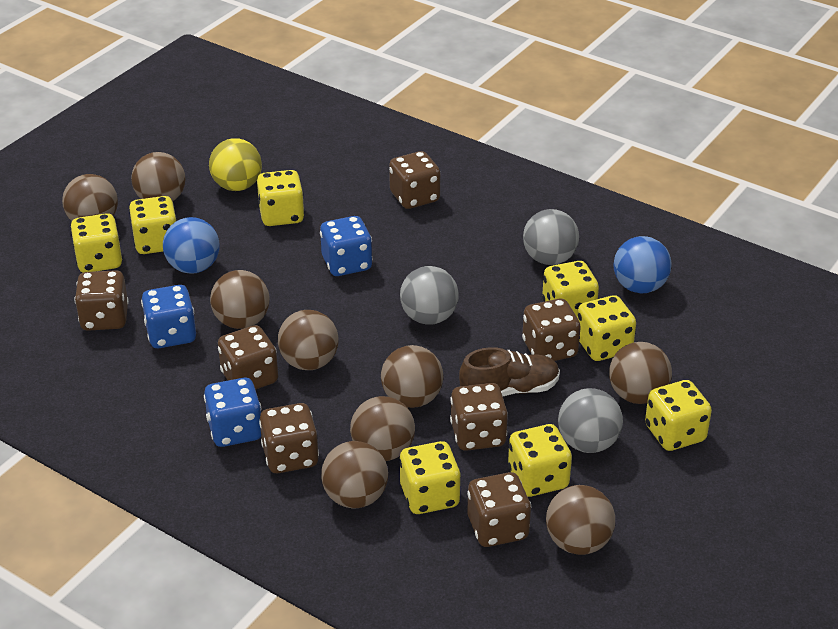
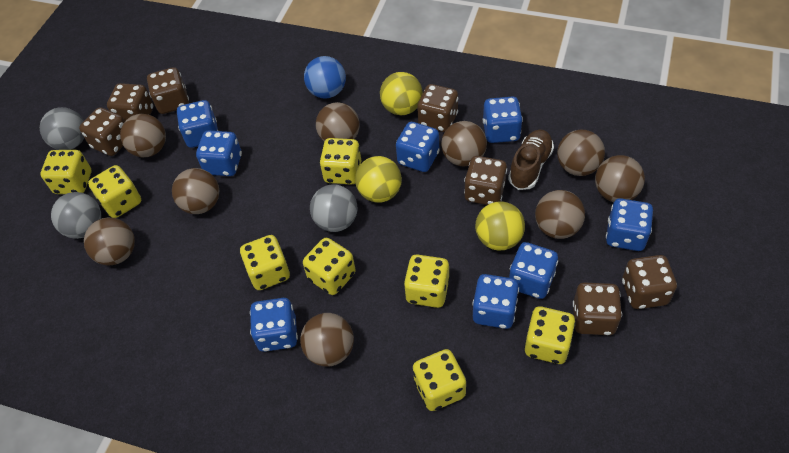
blue ball: 2 -> 1
blue dice: 3 -> 8
yellow ball: 1 -> 3

